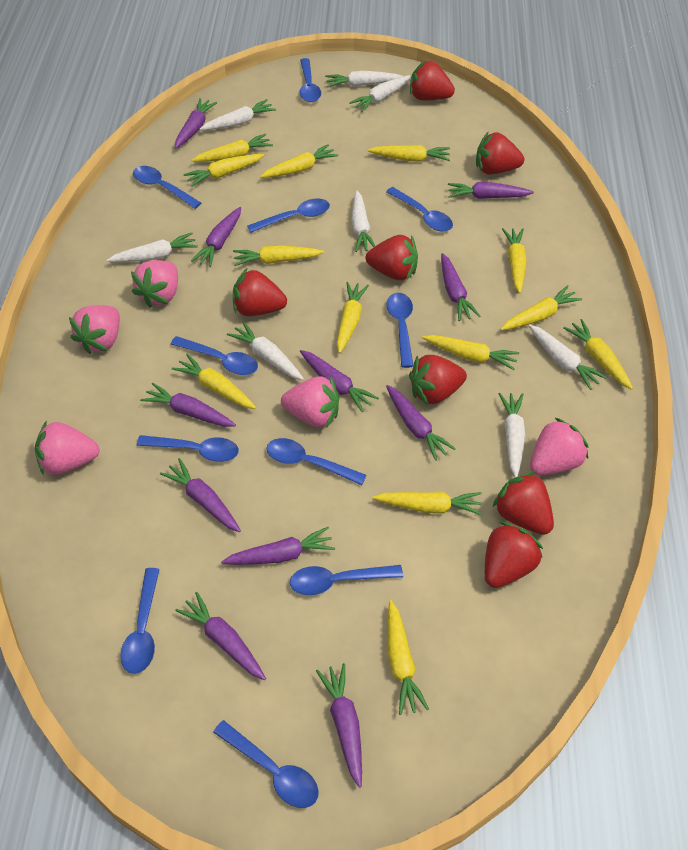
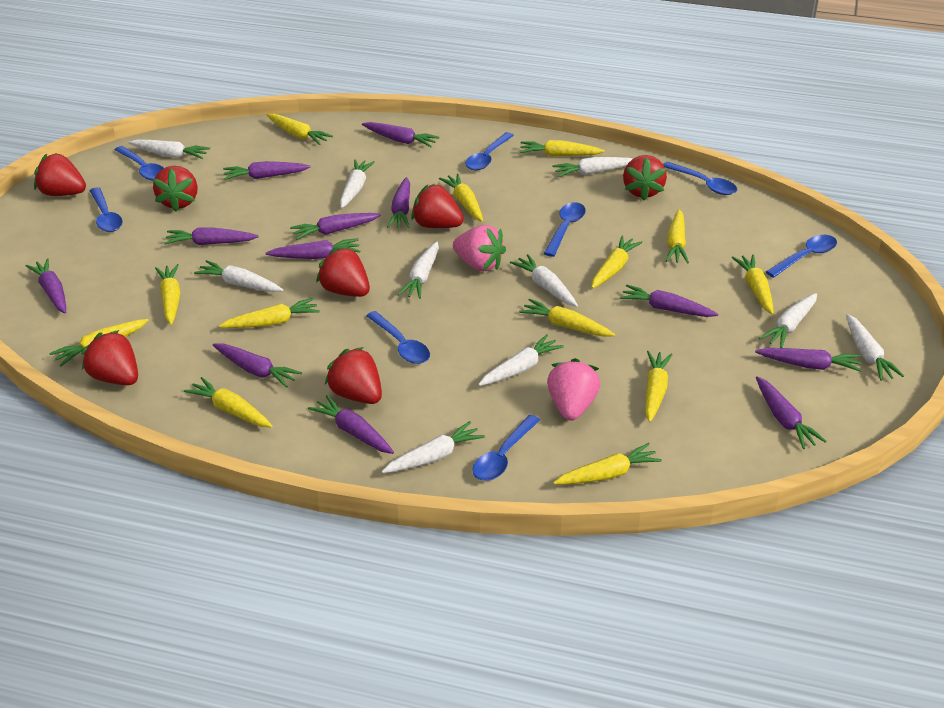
blue spoon: 11 -> 8
pink strawberry: 5 -> 2
purple carrot: 11 -> 12
white carrot: 8 -> 10

